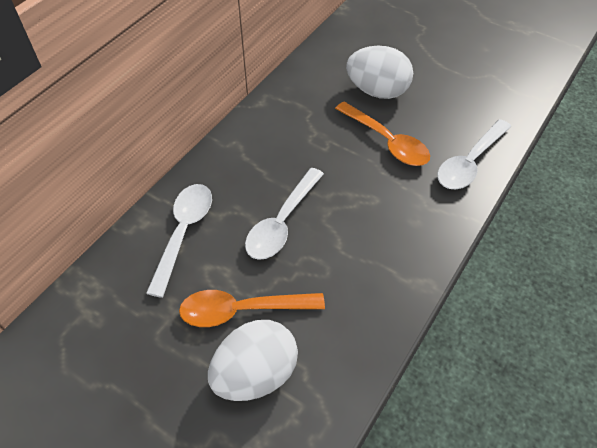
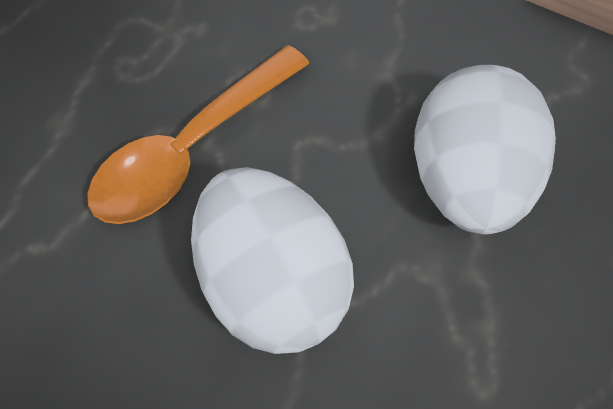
orange spoon: 2 -> 1
white spoon: 3 -> 0

